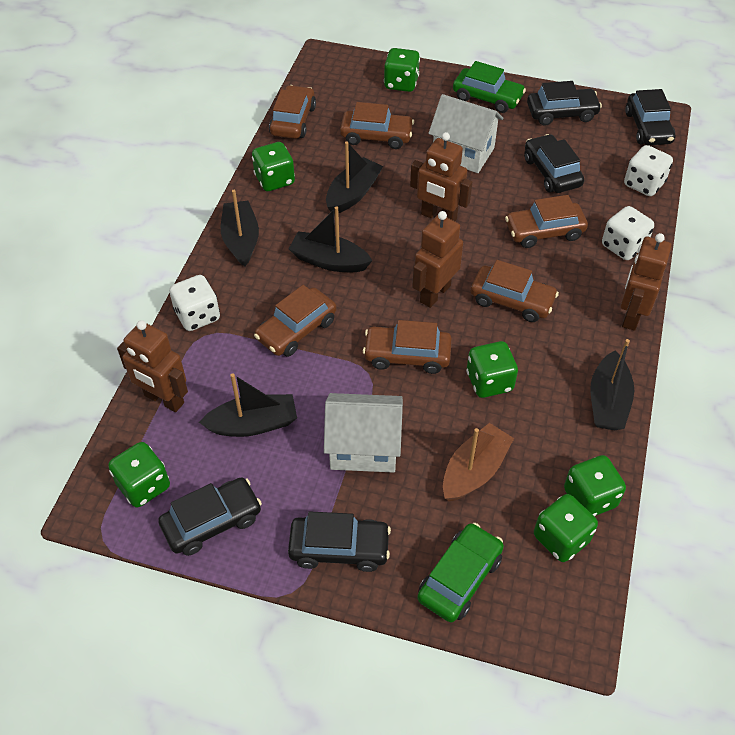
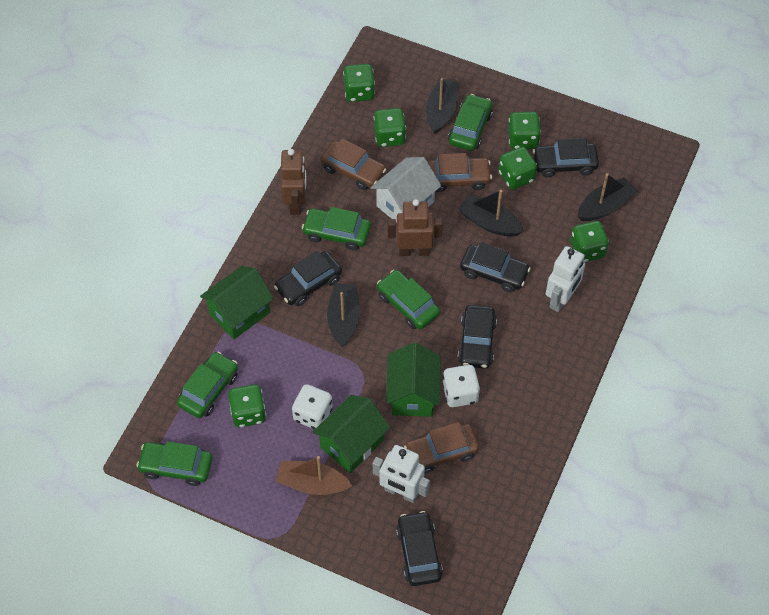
black boat: 5 -> 4
brown car: 6 -> 3
brown robot: 4 -> 2
green car: 2 -> 5
green house: 0 -> 3
white dice: 3 -> 2
white house: 2 -> 1
white robot: 0 -> 2

